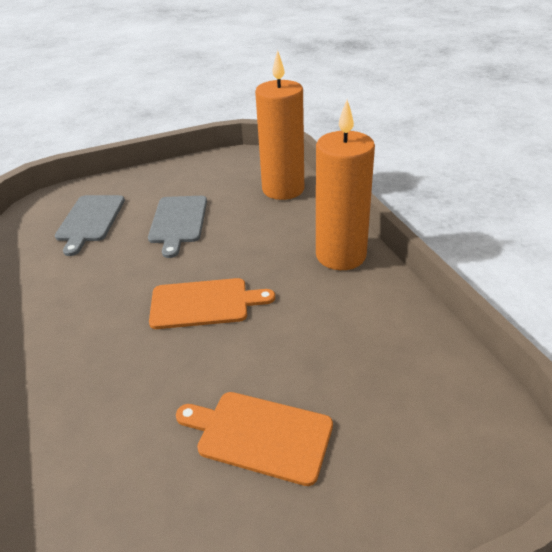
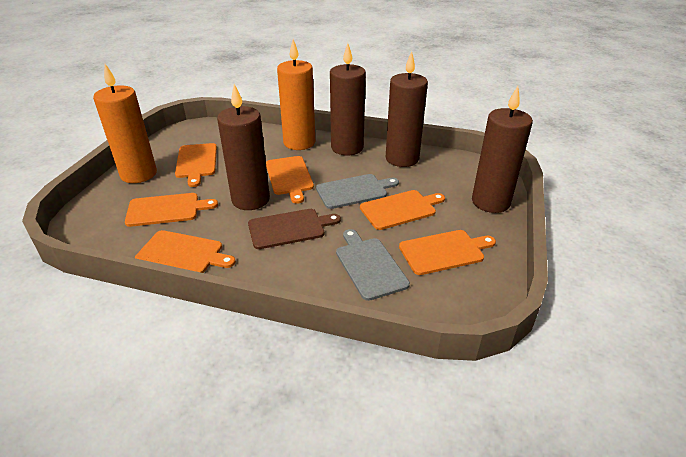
brown candle: 0 -> 4
brown cutting board: 0 -> 1
orange cutting board: 2 -> 6

